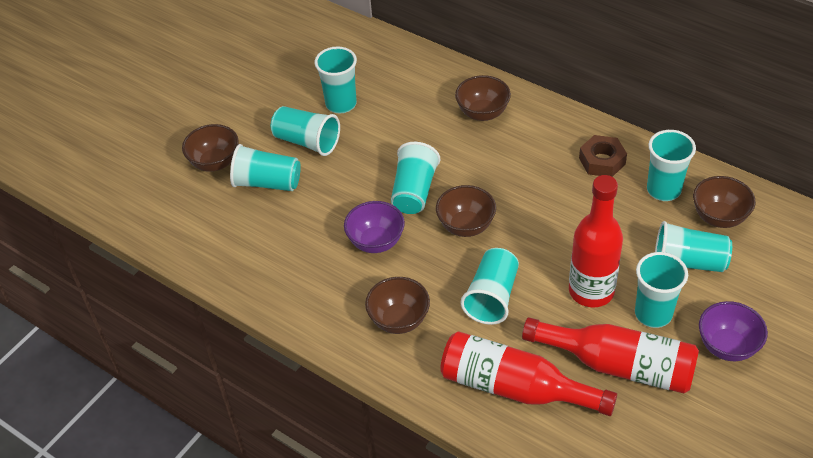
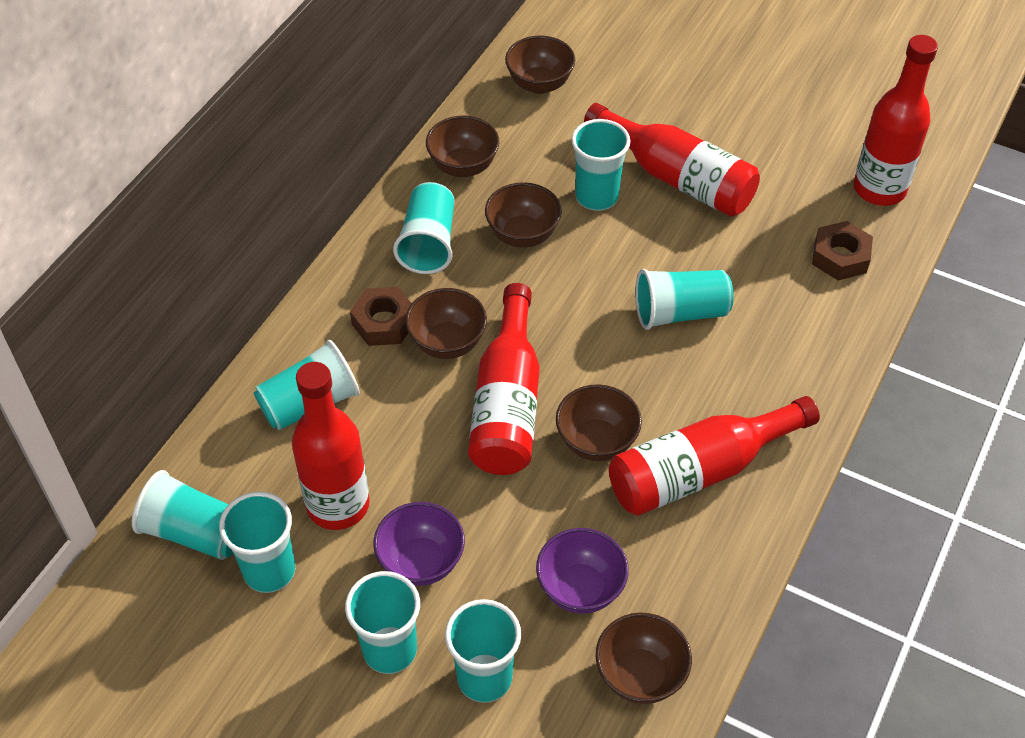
brown bowl: 5 -> 6
brown nut: 1 -> 2
red bottle: 3 -> 5

